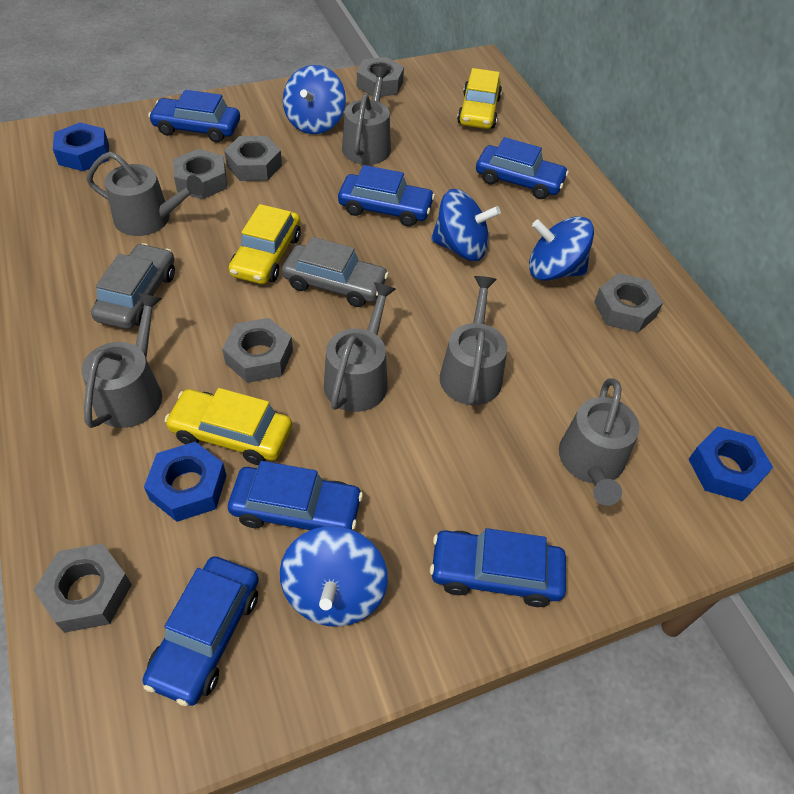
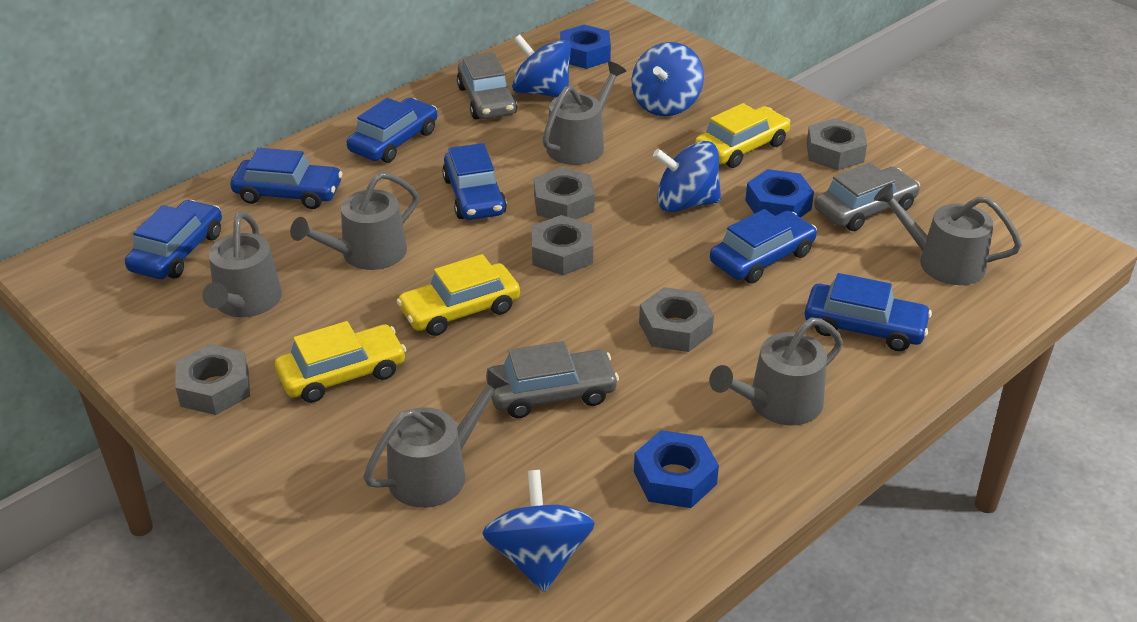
grey car: 2 -> 3
grey nut: 6 -> 5

